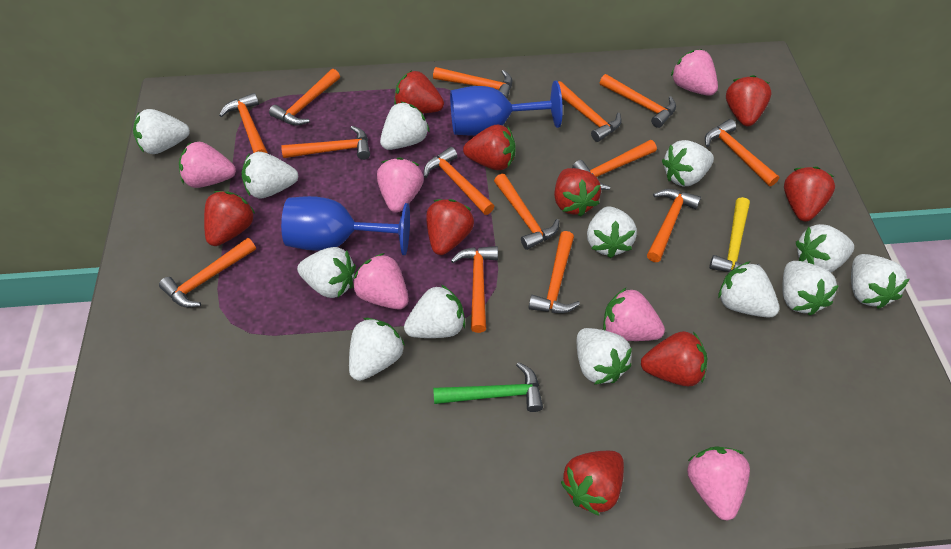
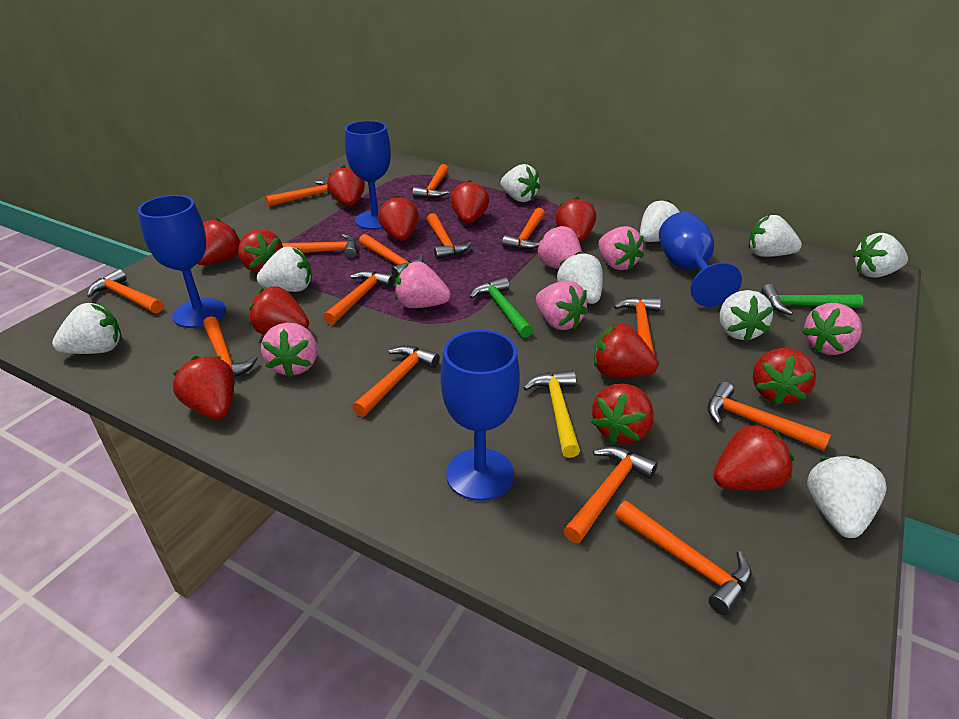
blue goblet: 2 -> 4
green hammer: 1 -> 2
red strawberry: 9 -> 12
white strawberry: 13 -> 9

